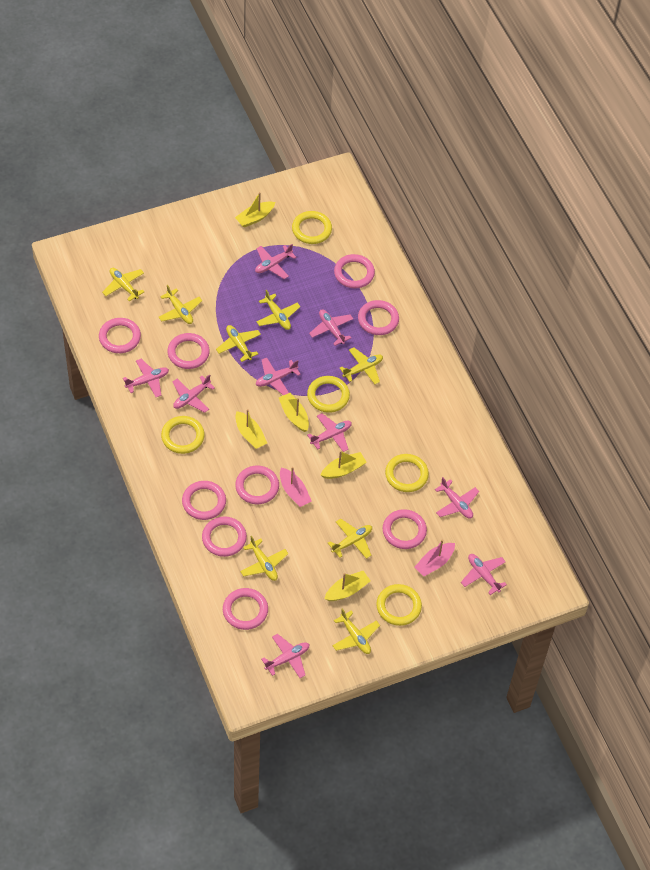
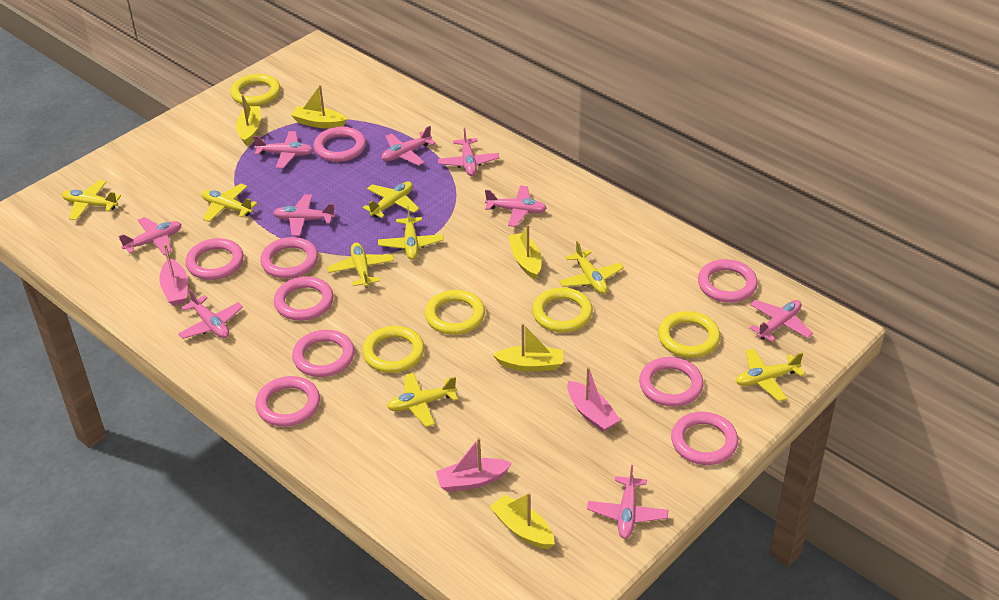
pink boat: 2 -> 3

